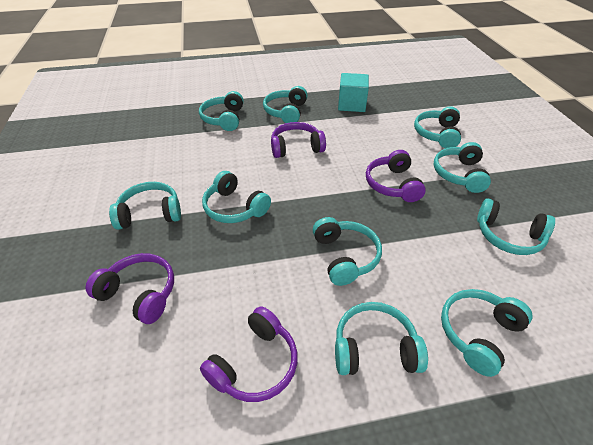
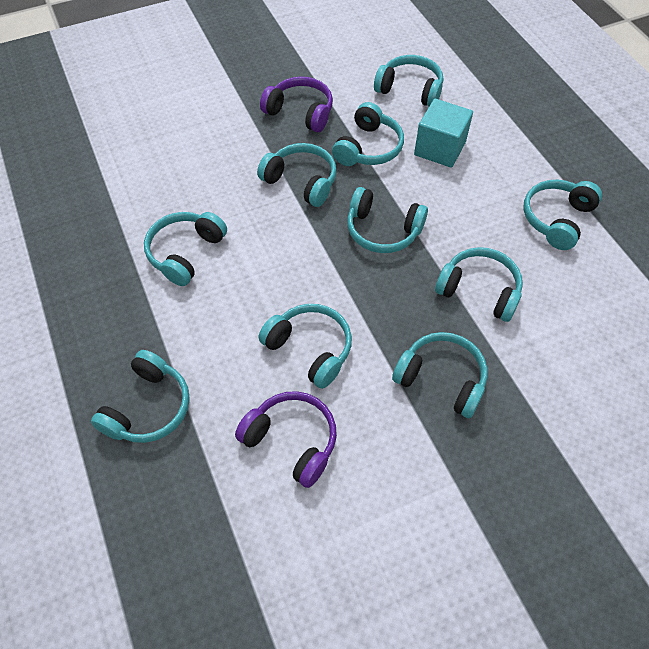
purple headphones: 4 -> 2

